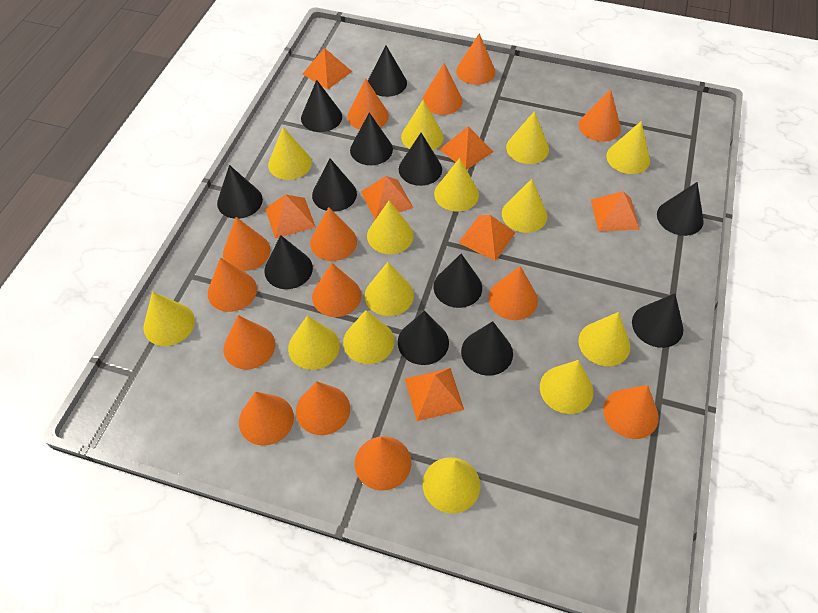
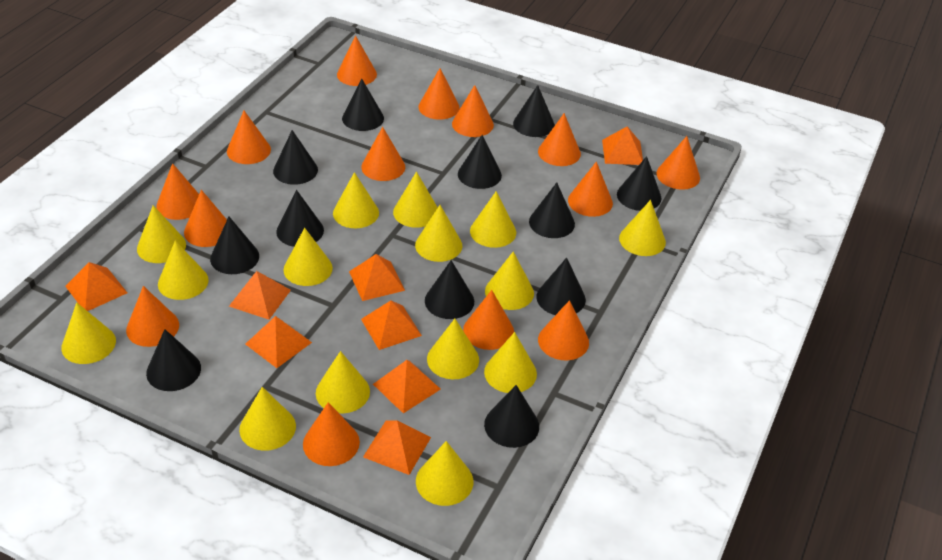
orange pyramid: 7 -> 8
yellow cone: 14 -> 15

